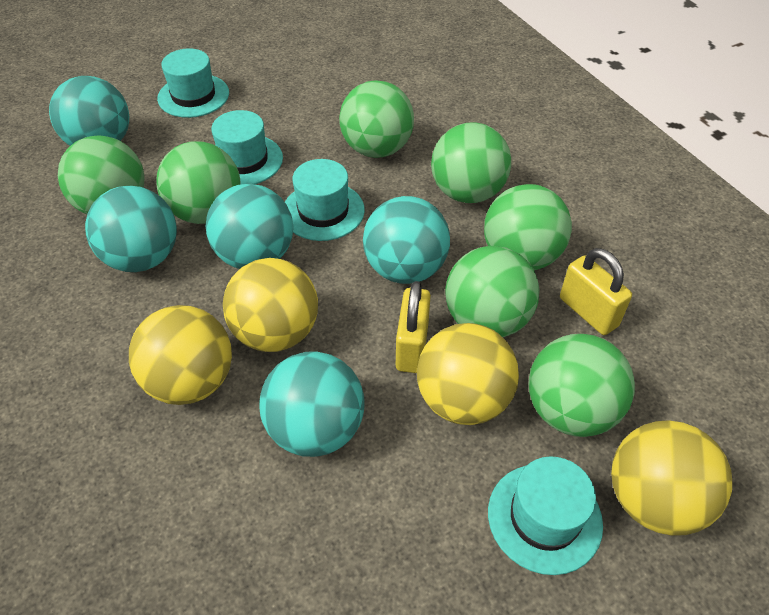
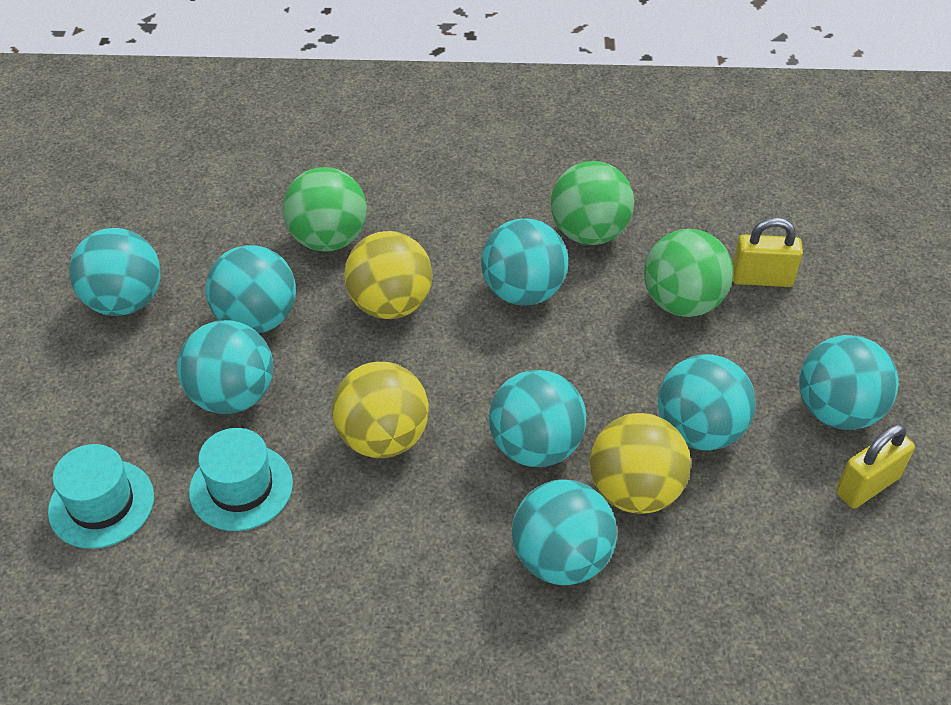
green ball: 7 -> 3
turquoise ball: 5 -> 8
turquoise hat: 4 -> 2
yellow ball: 4 -> 3

